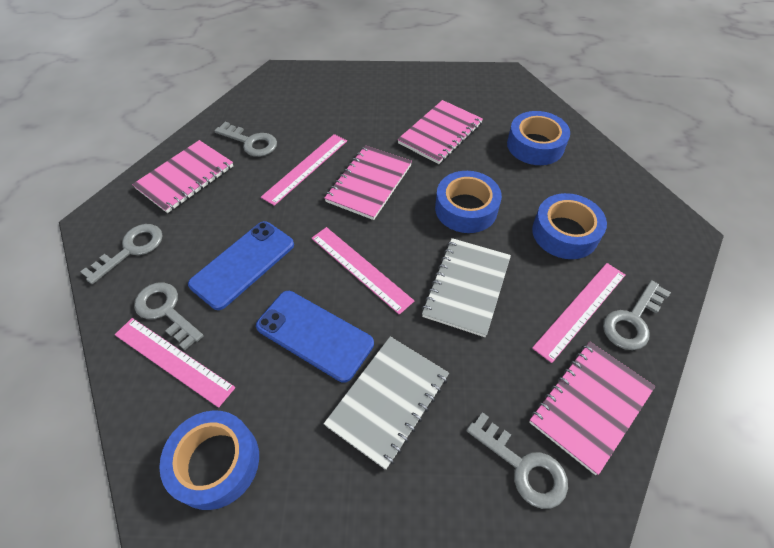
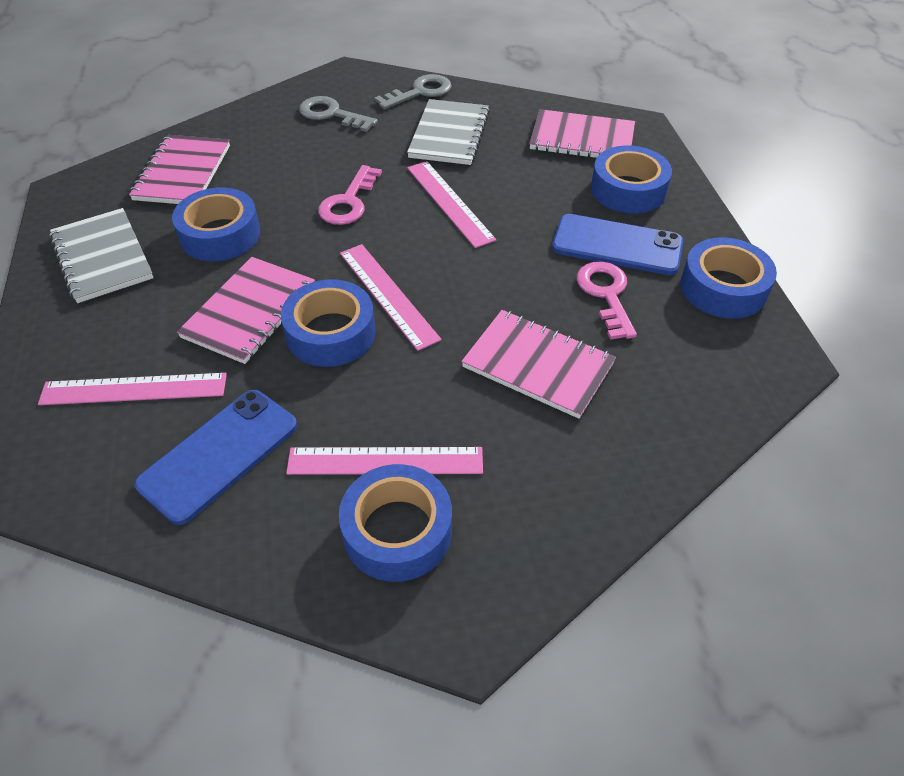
blue tape: 4 -> 5
grey key: 5 -> 2
pink key: 0 -> 2

